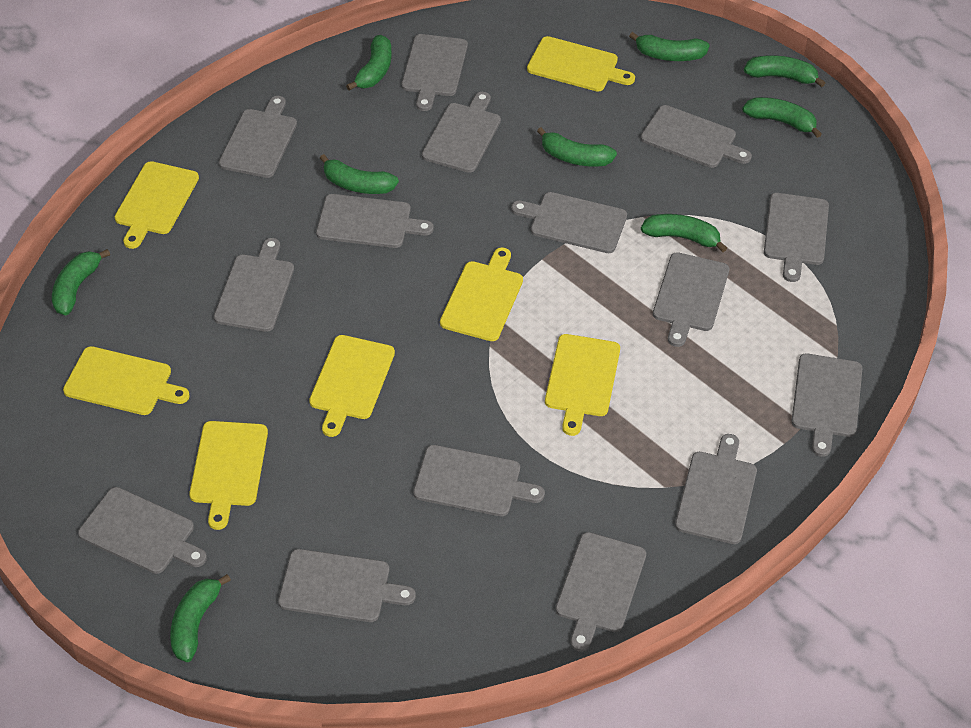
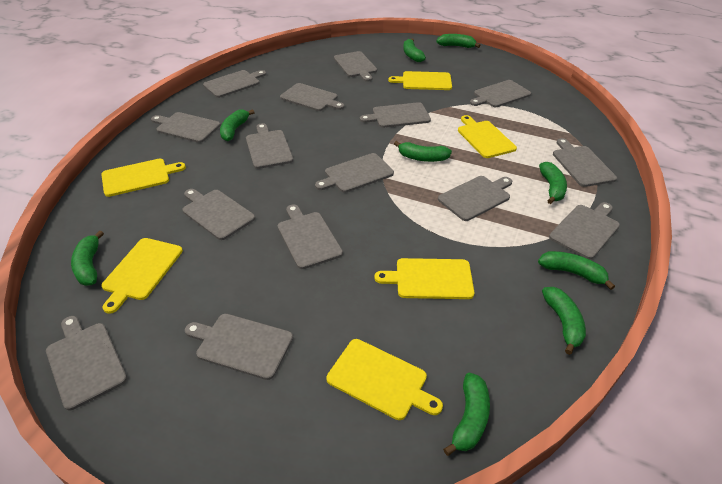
yellow cutting board: 7 -> 6

